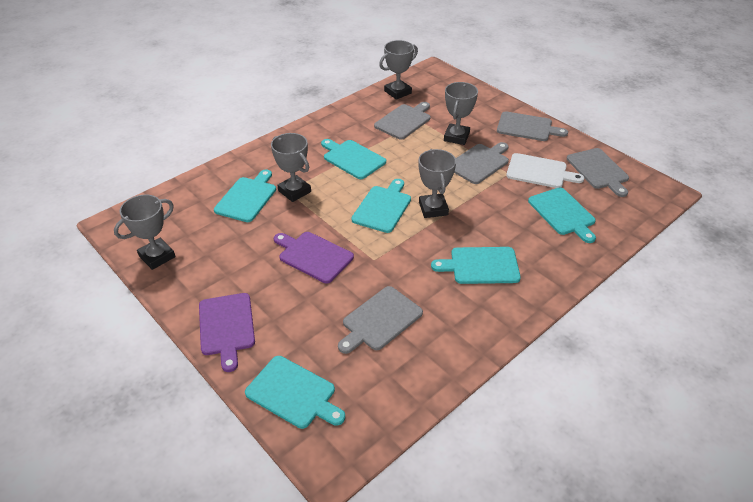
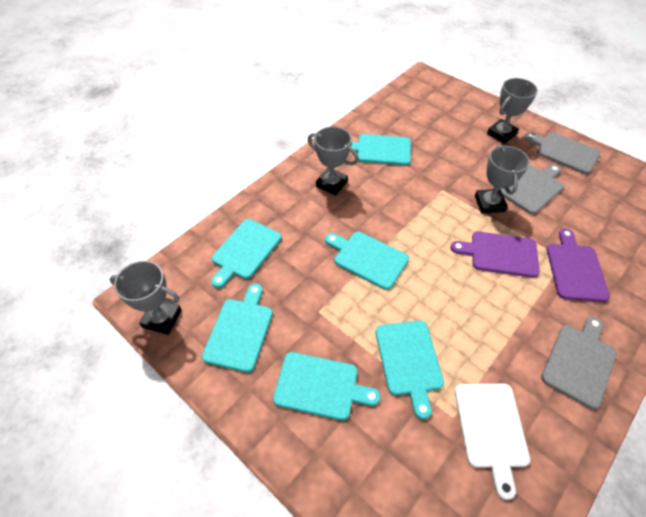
grey cutting board: 5 -> 3
grey trophy: 5 -> 4

